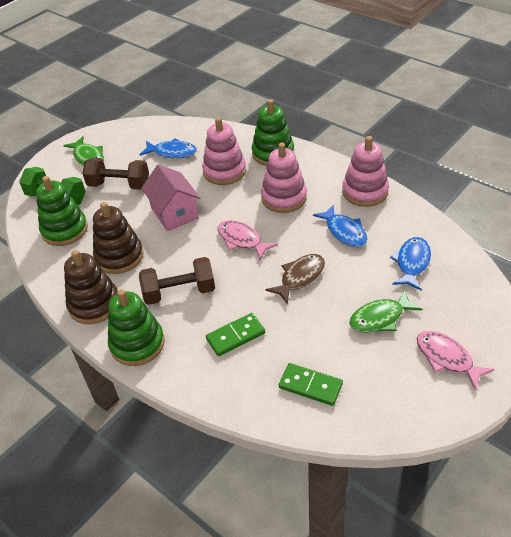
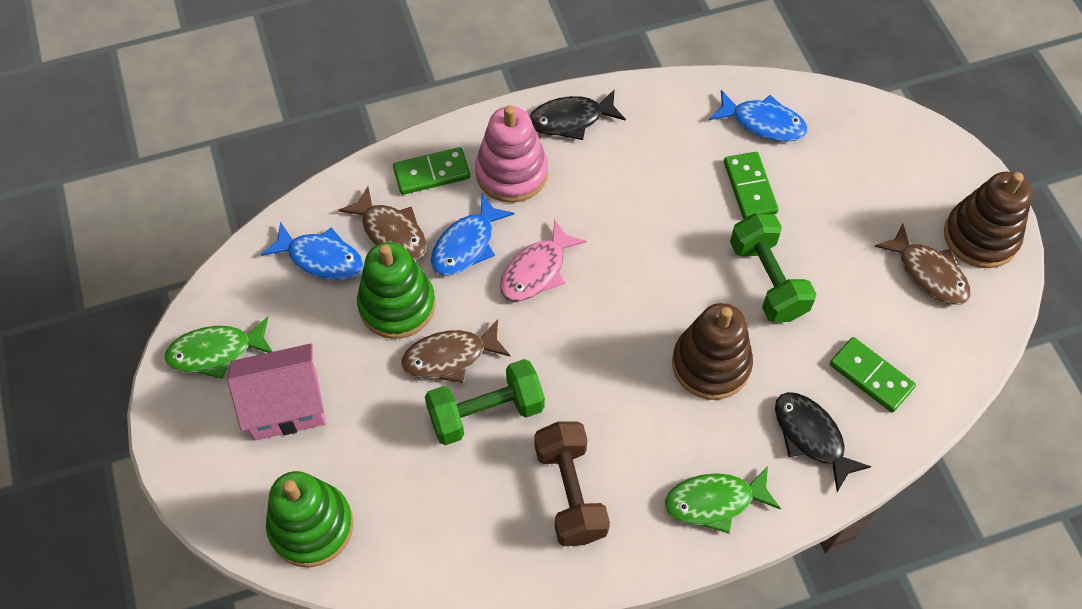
black fish: 0 -> 2
brown dumbbell: 2 -> 1
brown fish: 1 -> 3
green domino: 2 -> 3
green dumbbell: 1 -> 2
green stacking toy: 3 -> 2
pink fish: 2 -> 1
pink stacking toy: 3 -> 1

